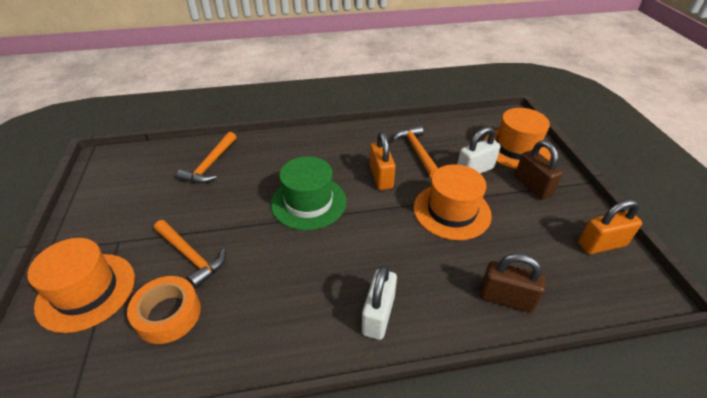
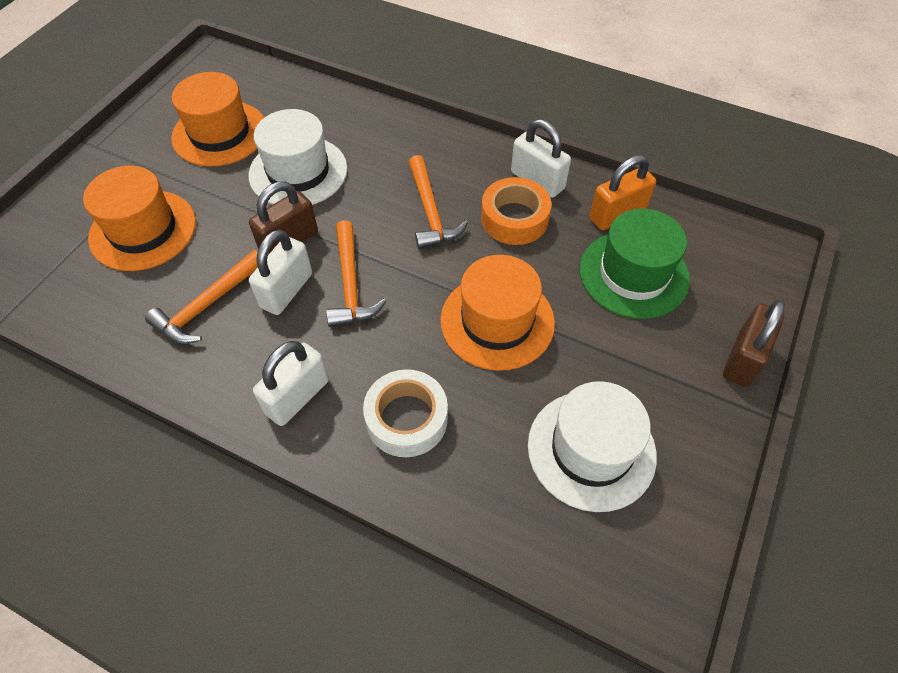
orange padlock: 2 -> 1
white hat: 0 -> 2
white padlock: 2 -> 3
white tape: 0 -> 1

